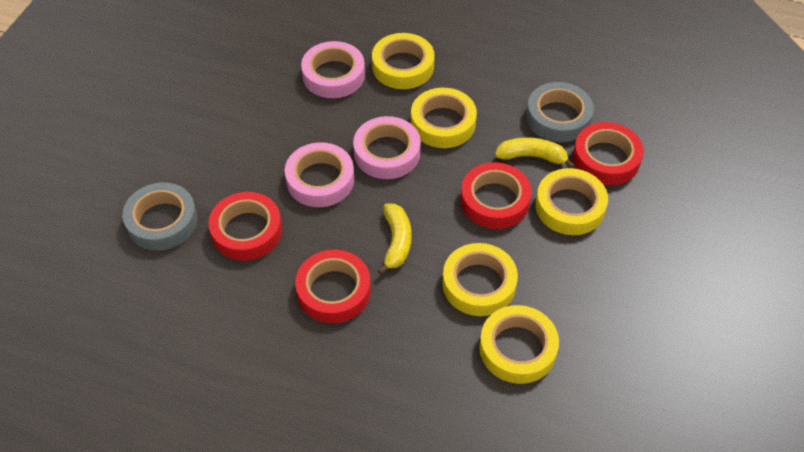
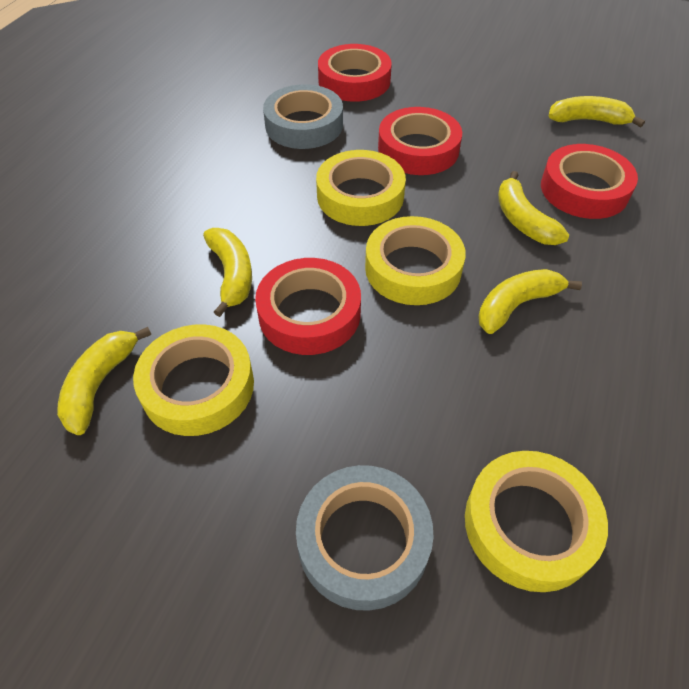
pink tape: 3 -> 0
yellow banana: 2 -> 5
yellow tape: 5 -> 4

